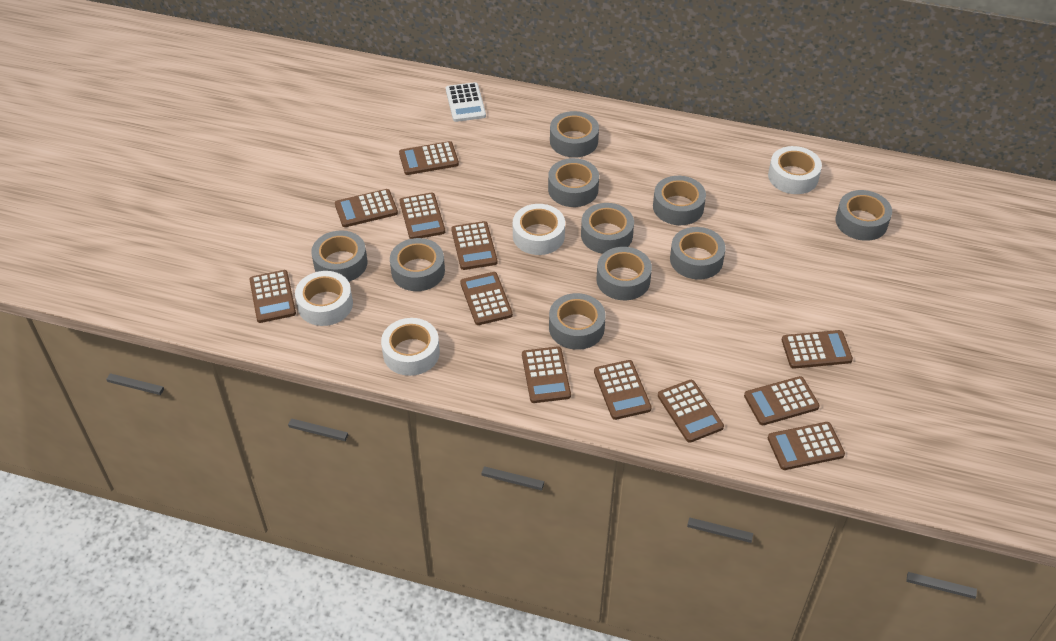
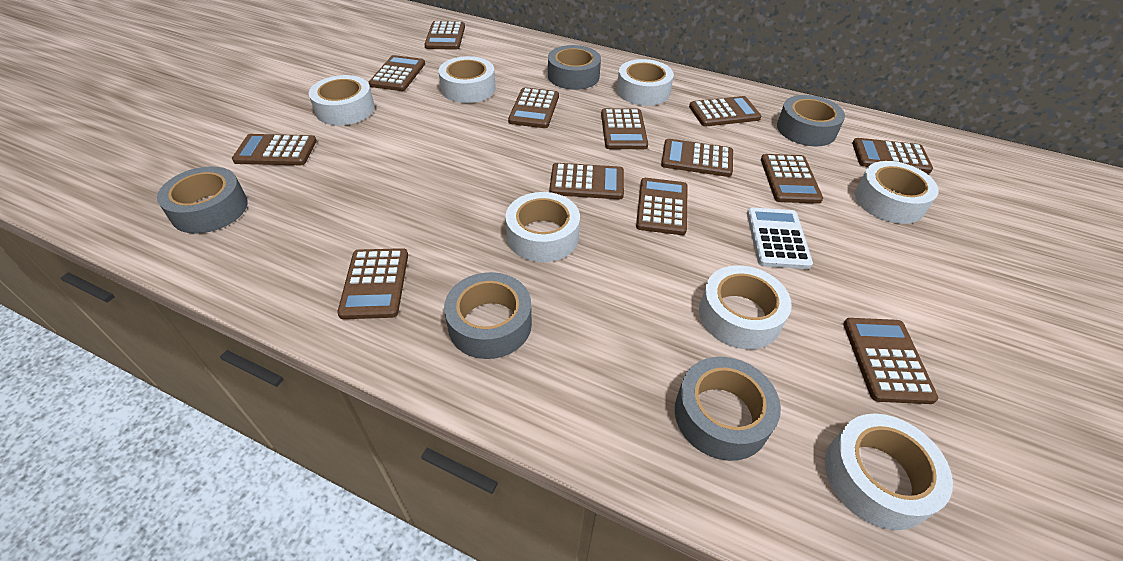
brown calculator: 12 -> 13
grey tape: 10 -> 5
white tape: 4 -> 7

